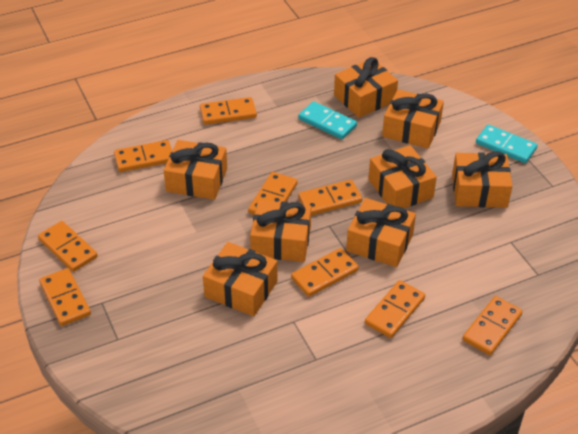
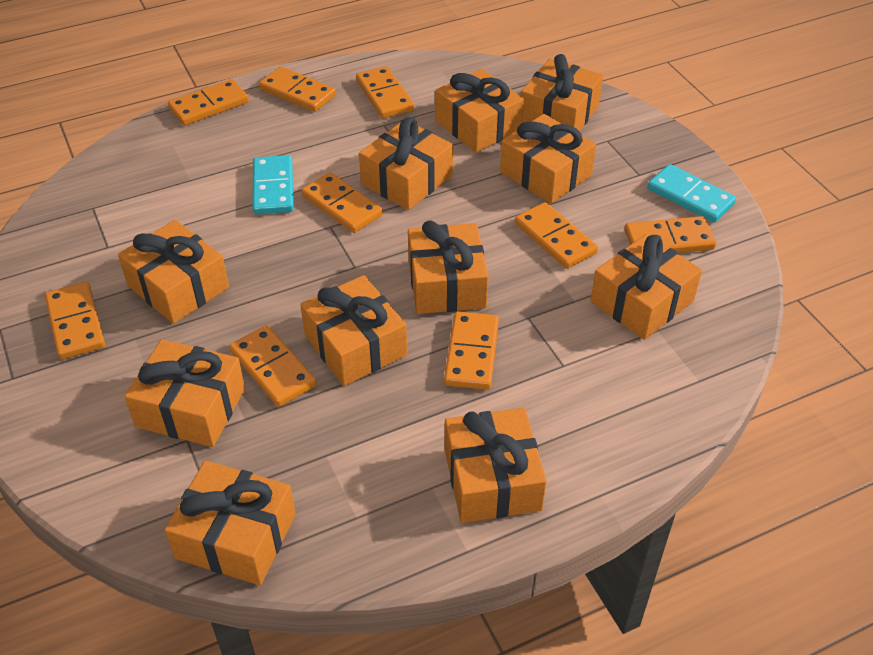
orange gift: 8 -> 11

